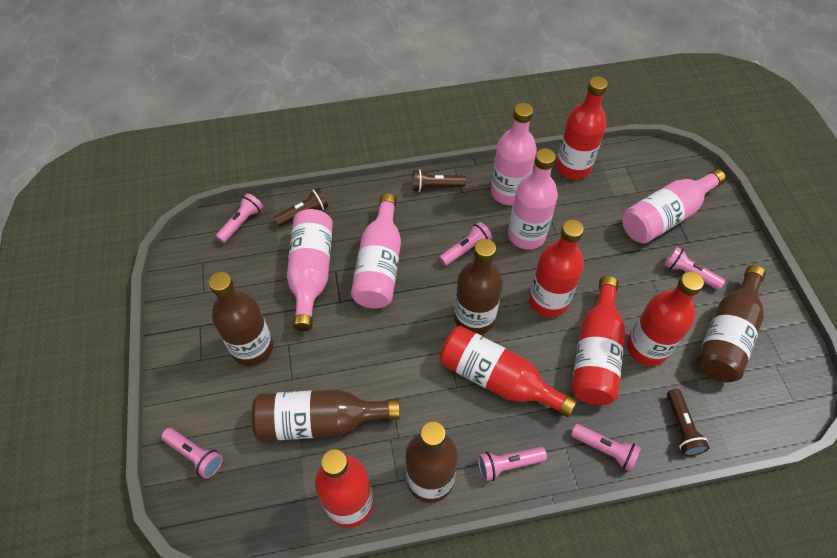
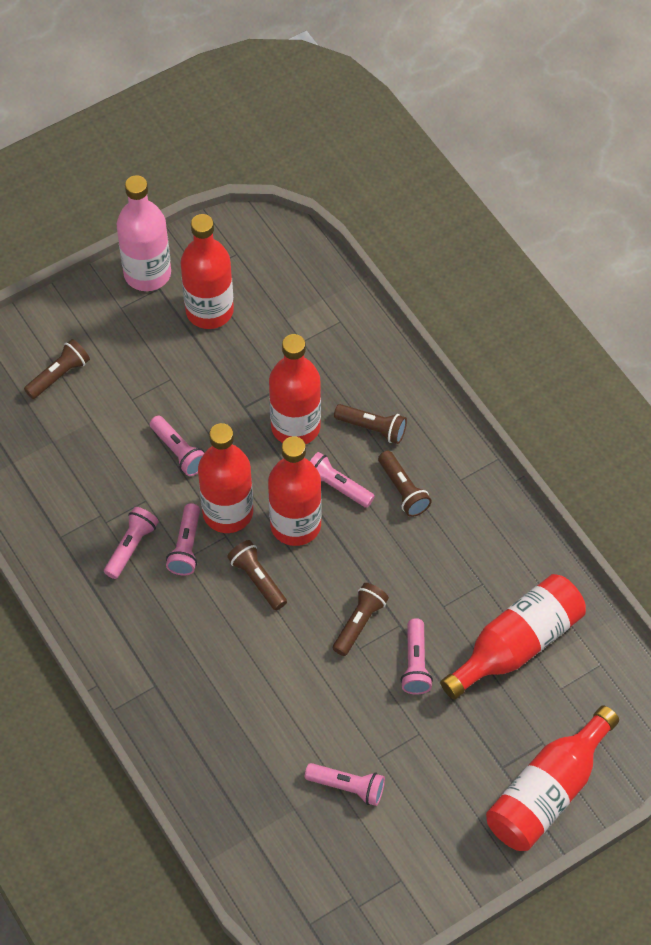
brown bottle: 5 -> 0
brown flashlight: 3 -> 5
pink bottle: 5 -> 1

